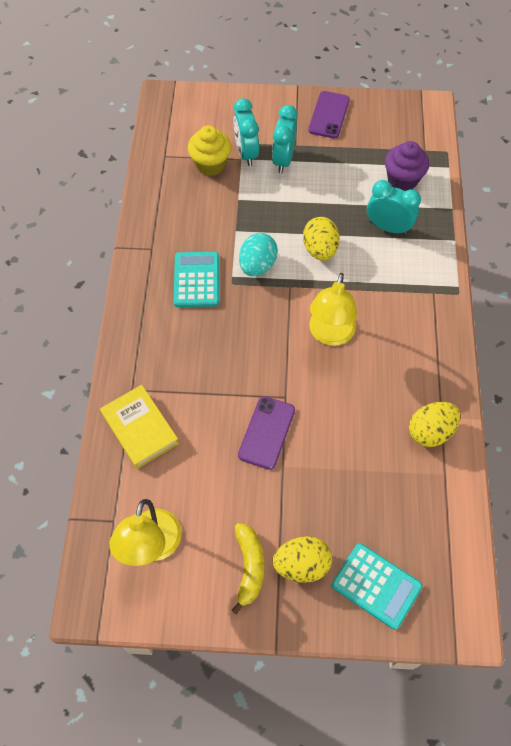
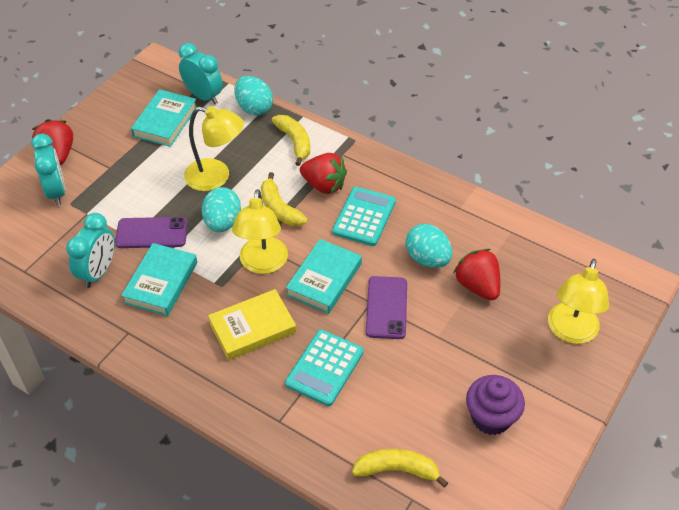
red strawberry: 0 -> 3
turquoise book: 0 -> 3
turquoise egg: 1 -> 3
yellow banana: 1 -> 3
yellow cupcake: 1 -> 0
yellow egg: 3 -> 0
yellow lamp: 2 -> 3

